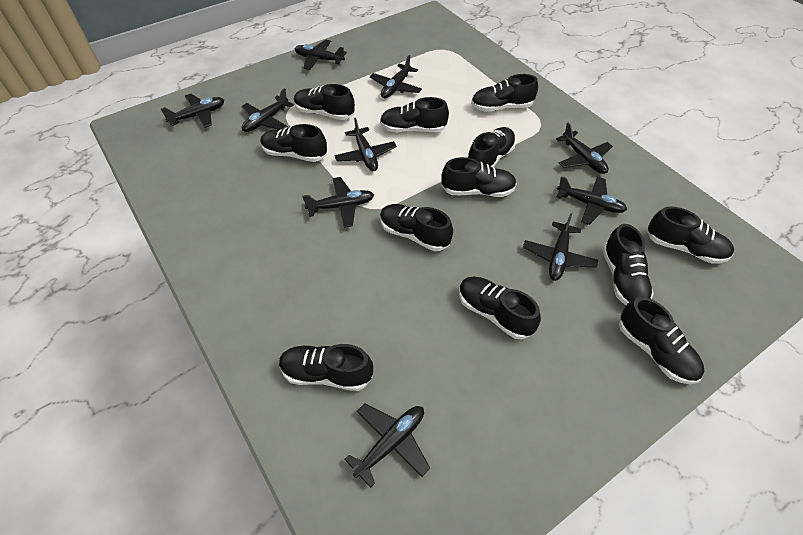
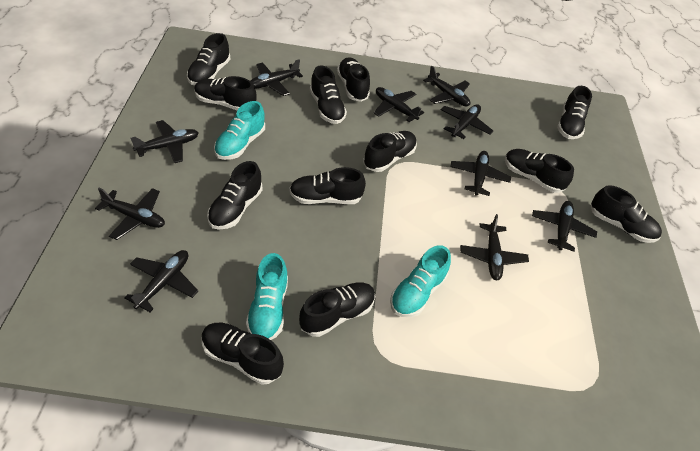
turquoise shoe: 0 -> 3

